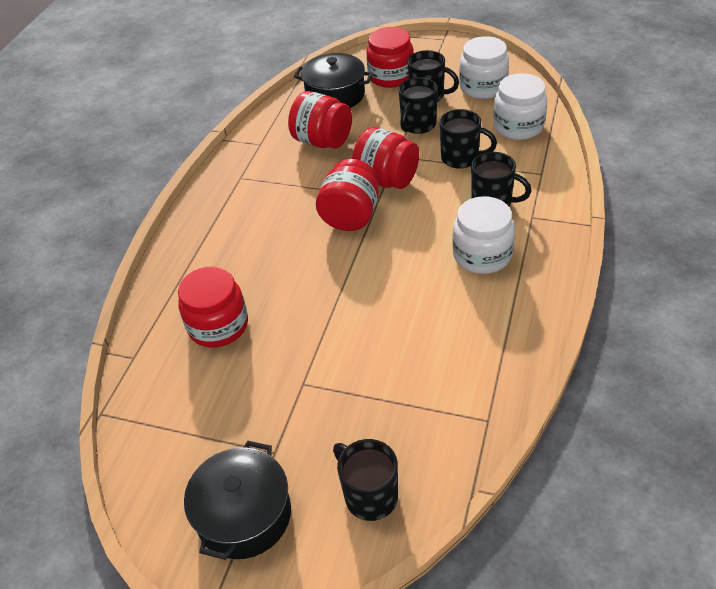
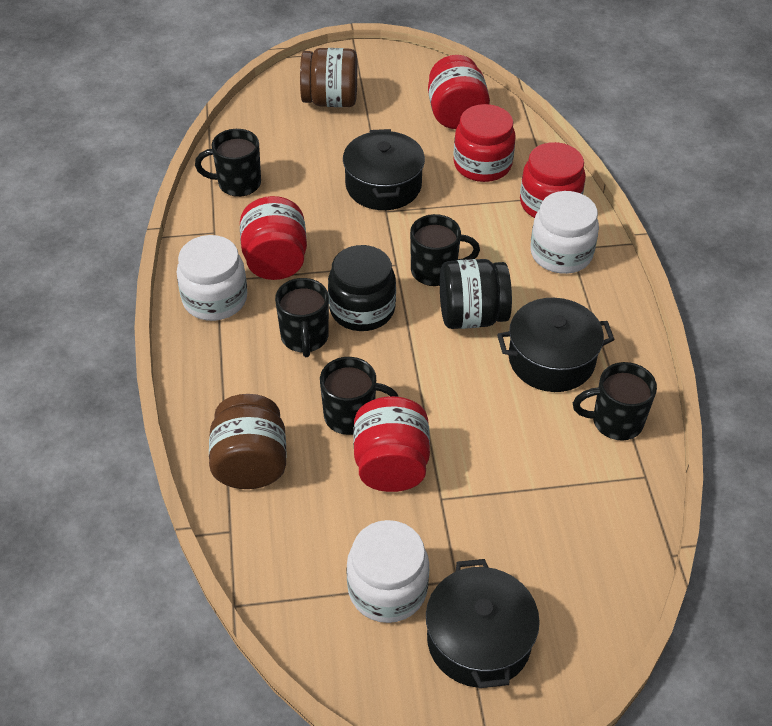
black jar: 0 -> 2
black pot: 2 -> 3
brown jar: 0 -> 2

